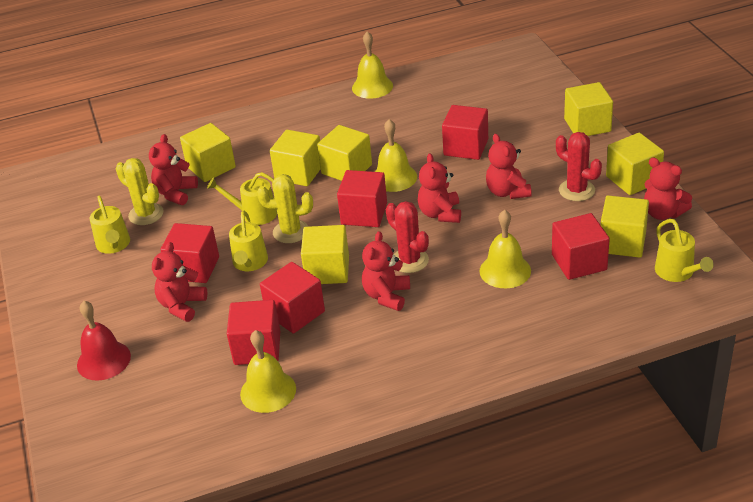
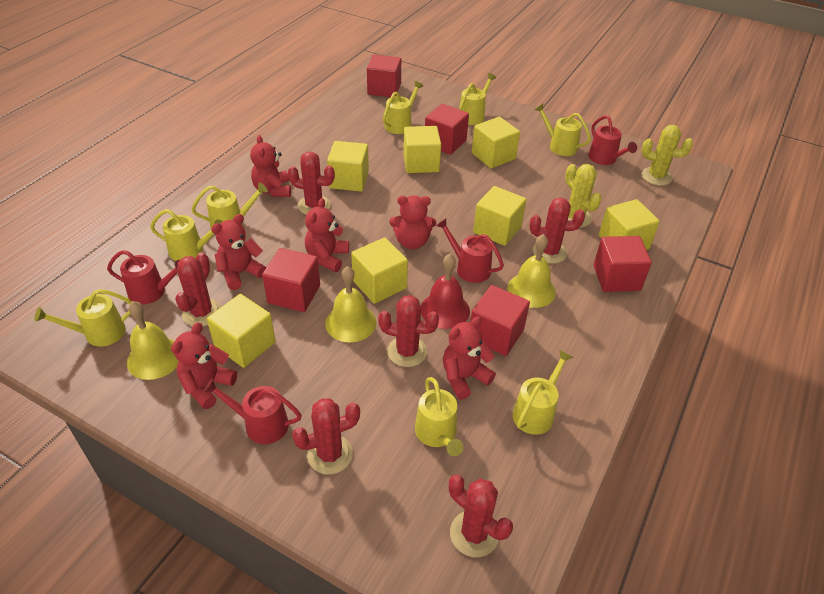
red cactus: 2 -> 6
red cube: 6 -> 5
red watering can: 0 -> 4
yellow bell: 4 -> 3
yellow watering can: 4 -> 8

